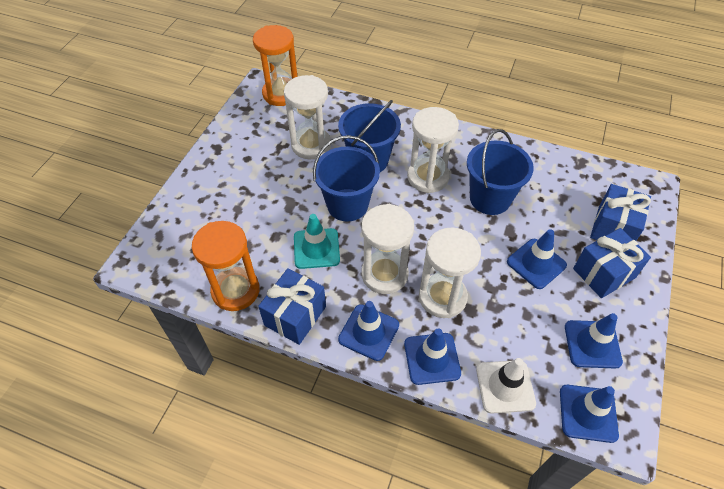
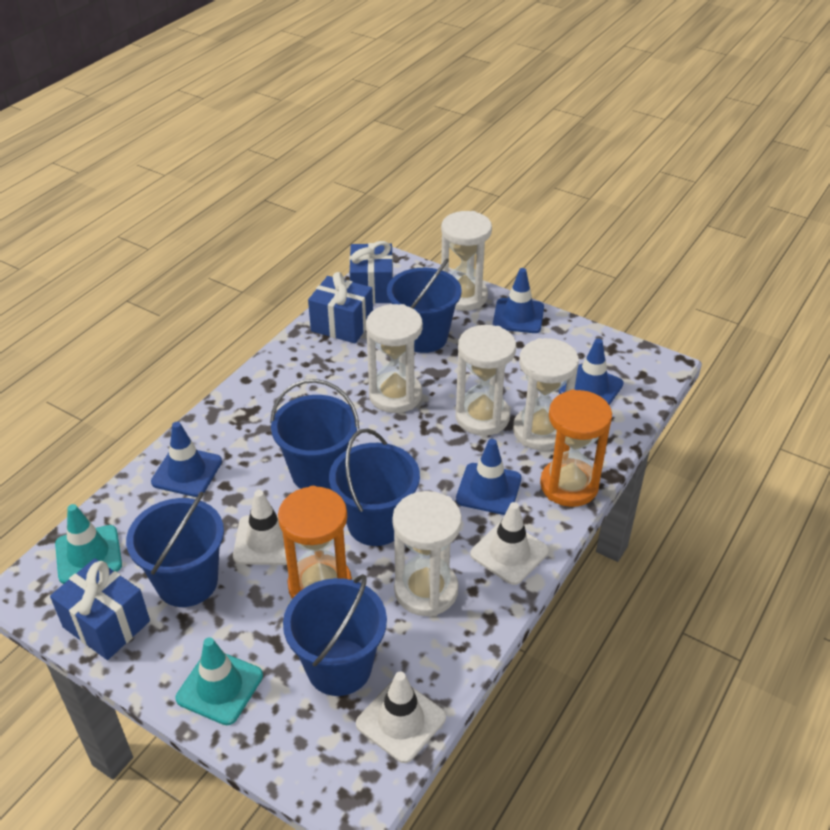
blue bucket: 3 -> 5
blue traffic cone: 5 -> 4
turquoise traffic cone: 1 -> 2
white hourglass: 4 -> 5
white traffic cone: 1 -> 3

